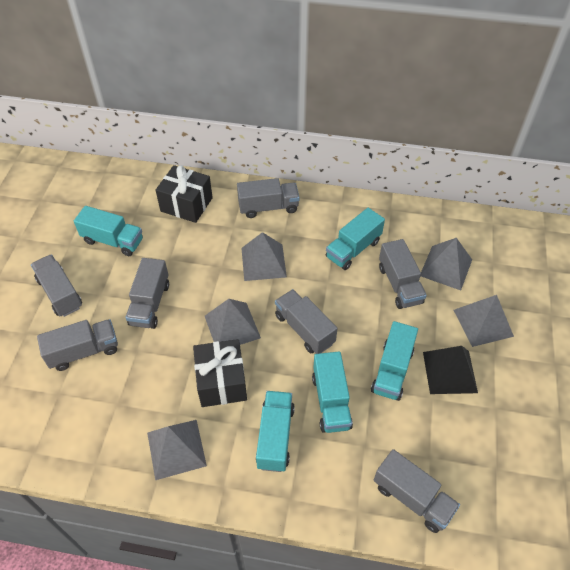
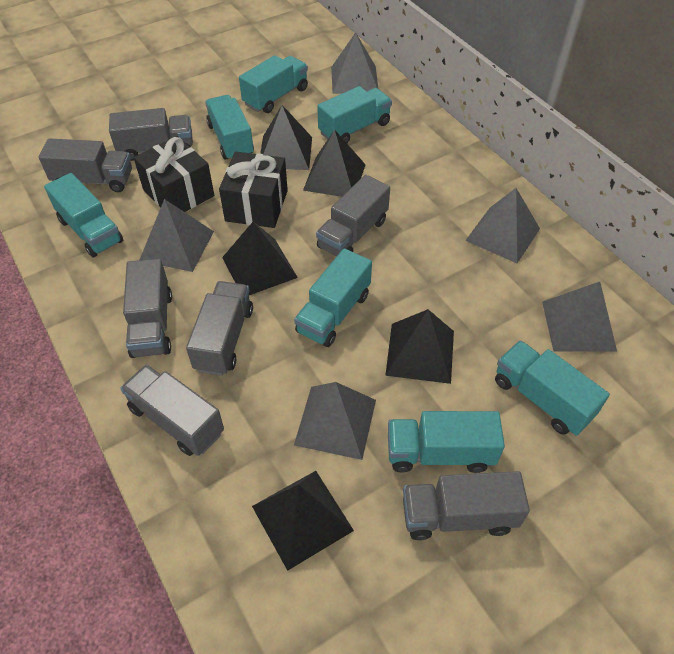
black pyramid: 1 -> 5
turquoise truck: 5 -> 7

